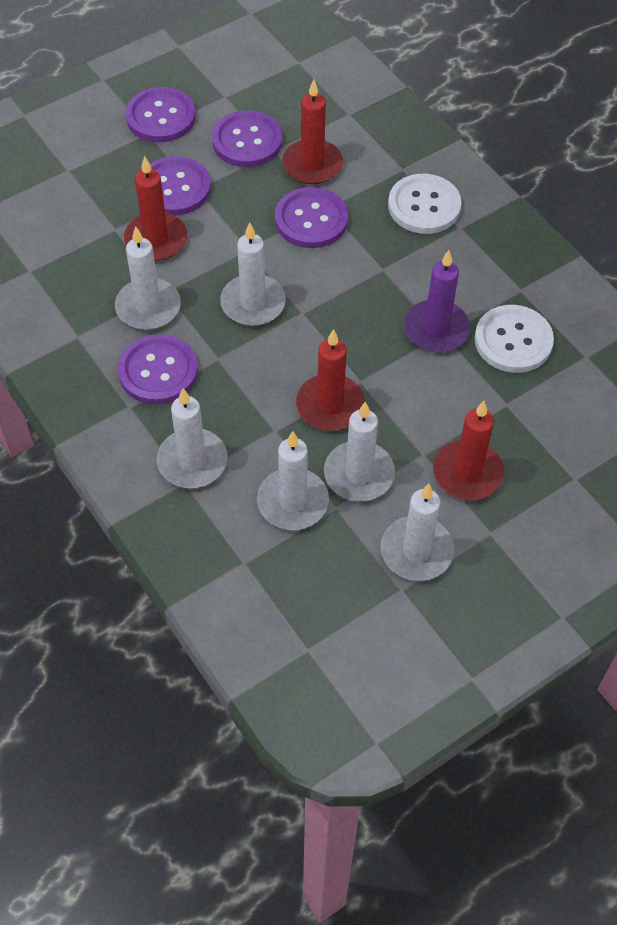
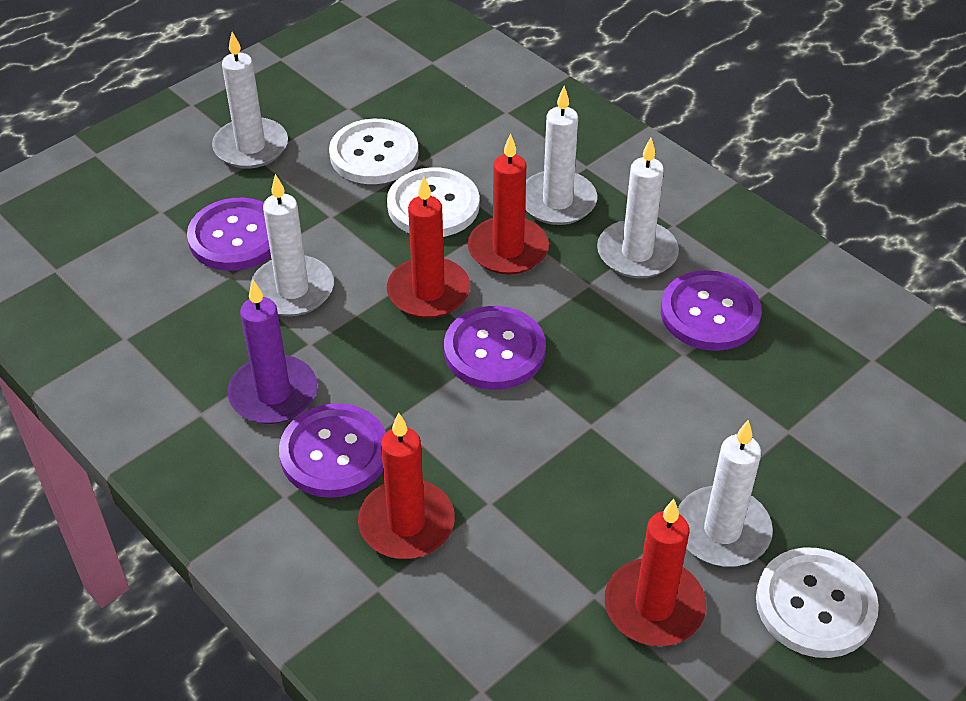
purple button: 5 -> 4
white button: 2 -> 3
white candle: 6 -> 5

